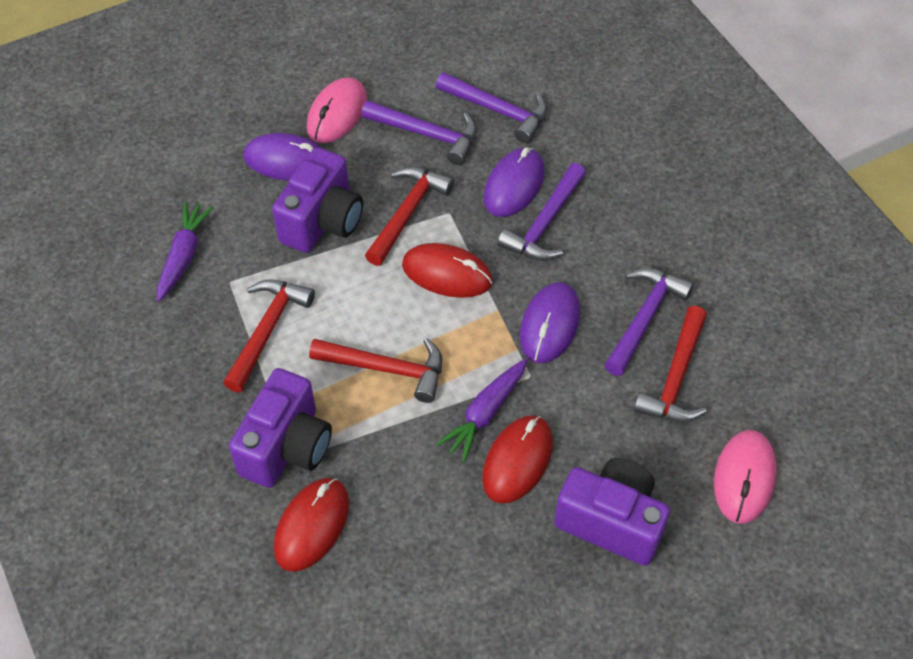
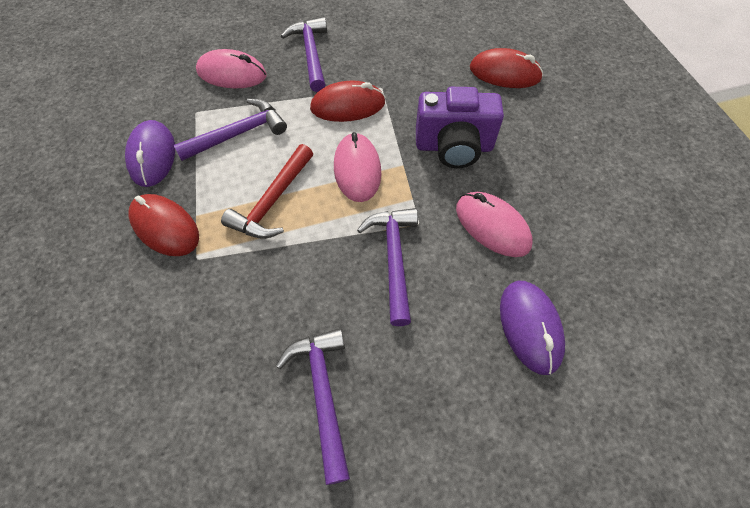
pink mouse: 2 -> 3
purple camera: 3 -> 1
purple carrot: 2 -> 0
purple mouse: 3 -> 2
red hammer: 4 -> 1

